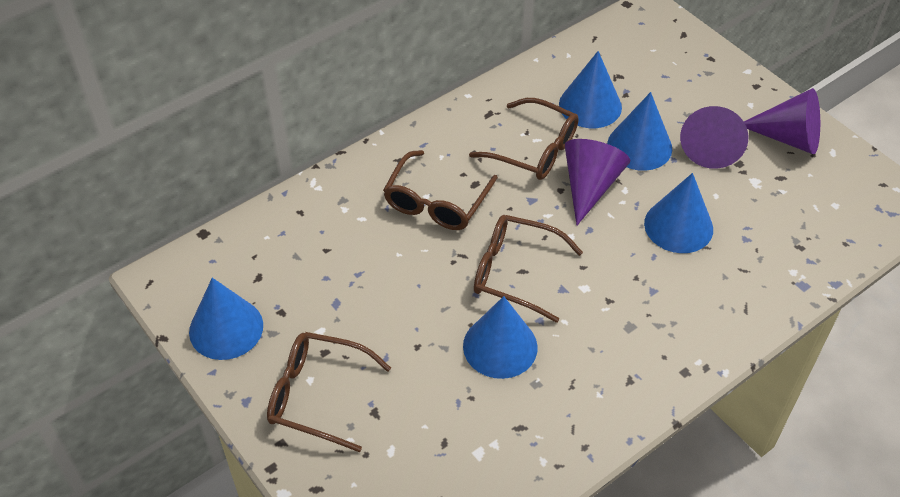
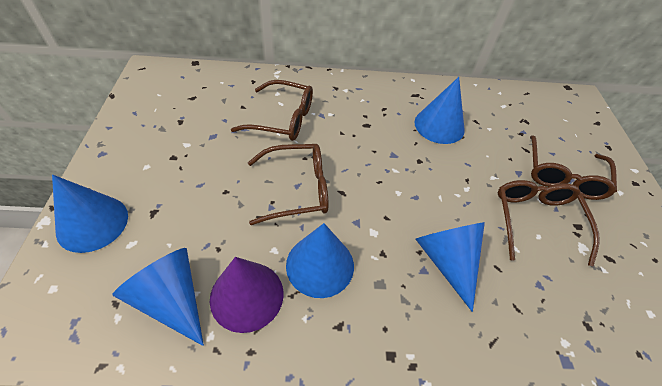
purple cone: 3 -> 1

